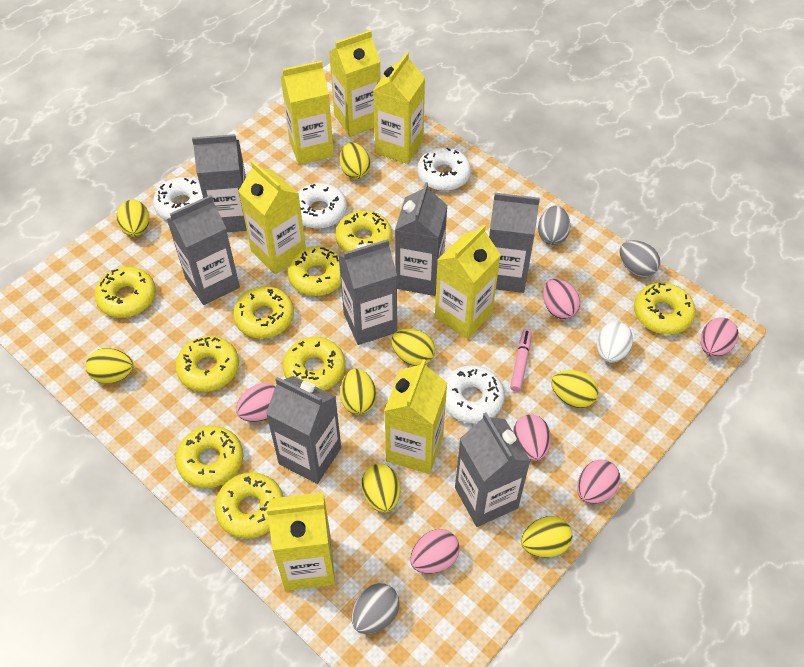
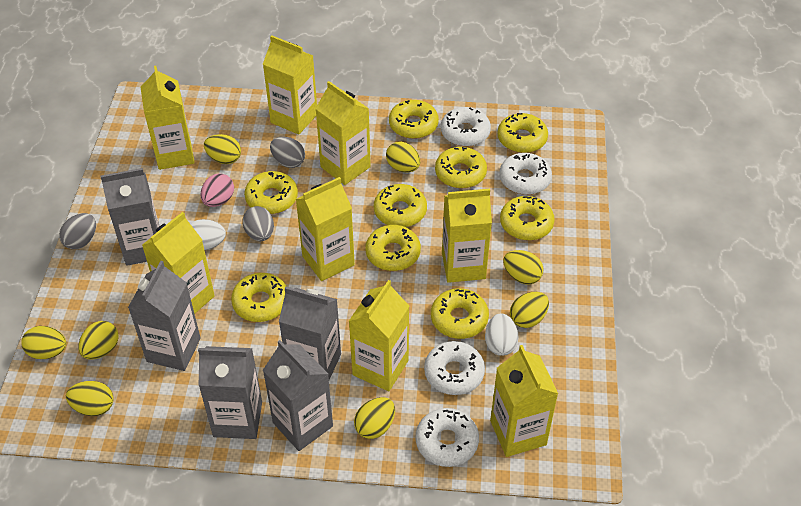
grey carton: 7 -> 5
pink egg: 6 -> 1
pink marker: 1 -> 0
white egg: 1 -> 2
yellow carton: 7 -> 8

